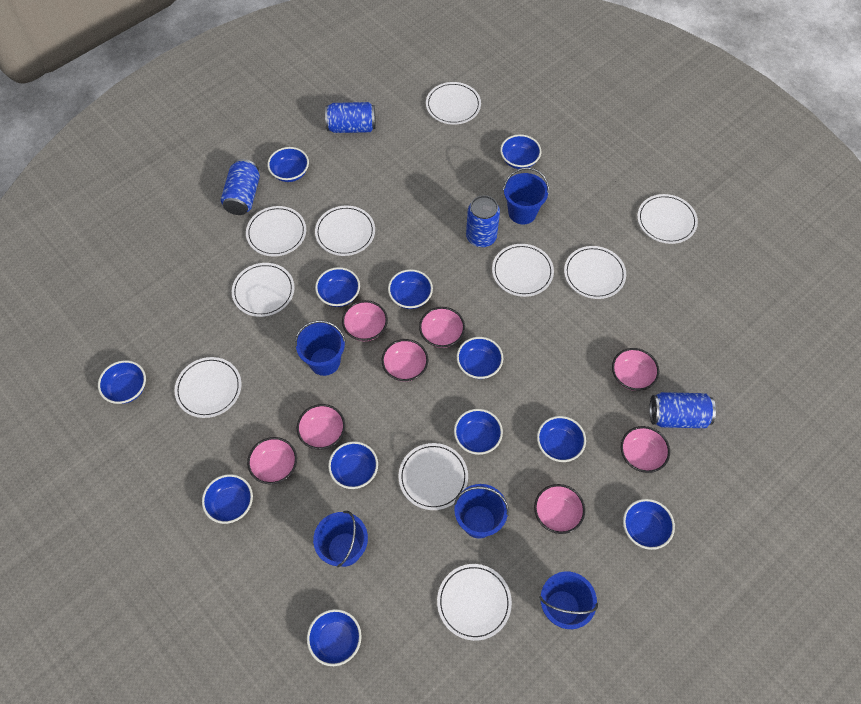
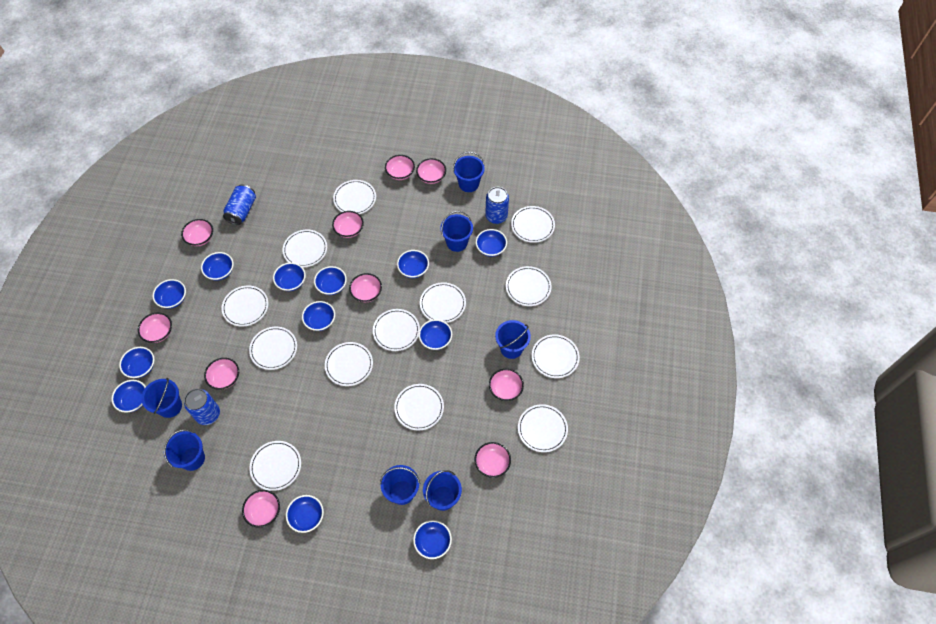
blue bucket: 5 -> 7
blue can: 4 -> 3
pink bowl: 8 -> 10
white plate: 10 -> 13

